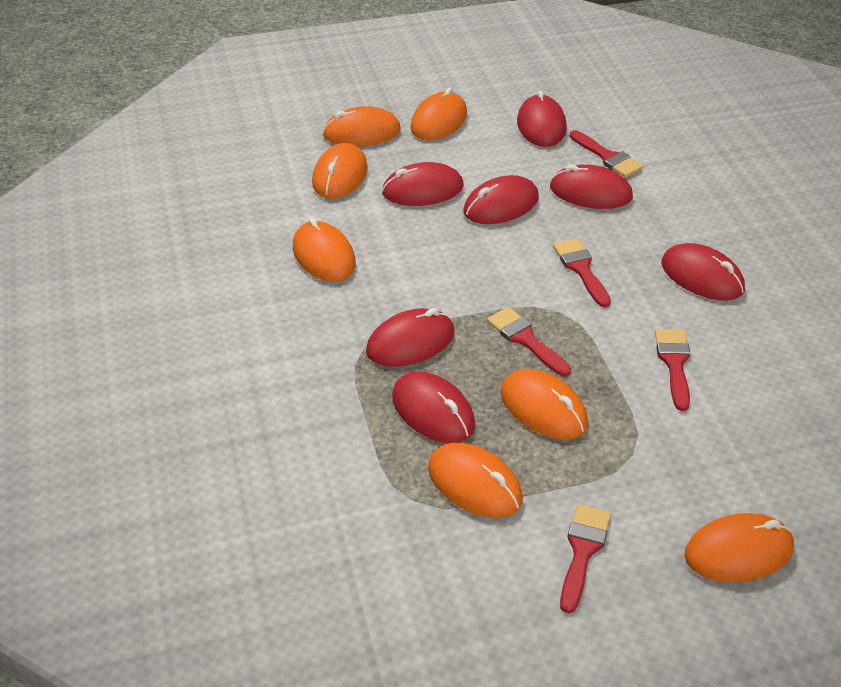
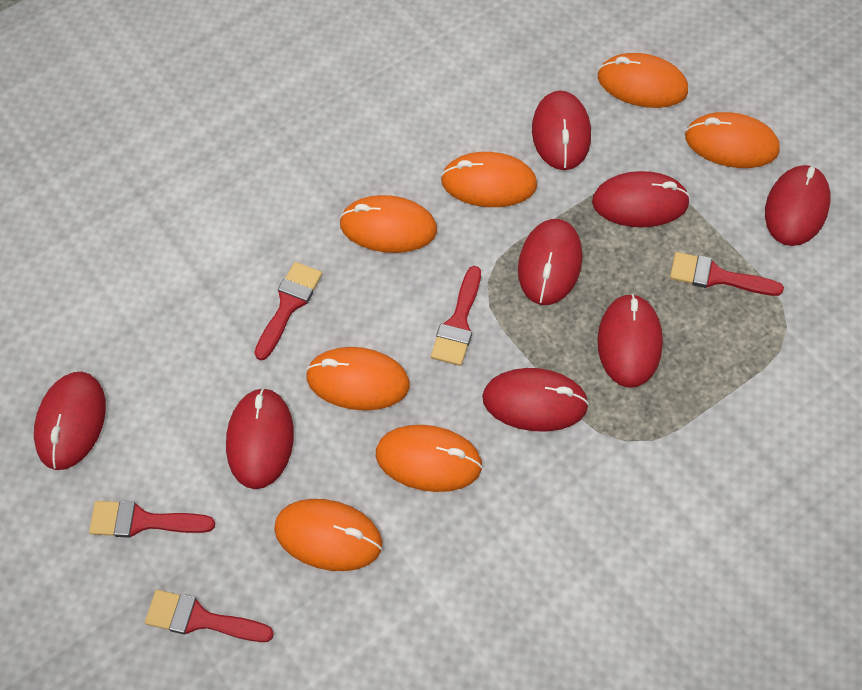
red mouse: 7 -> 8

